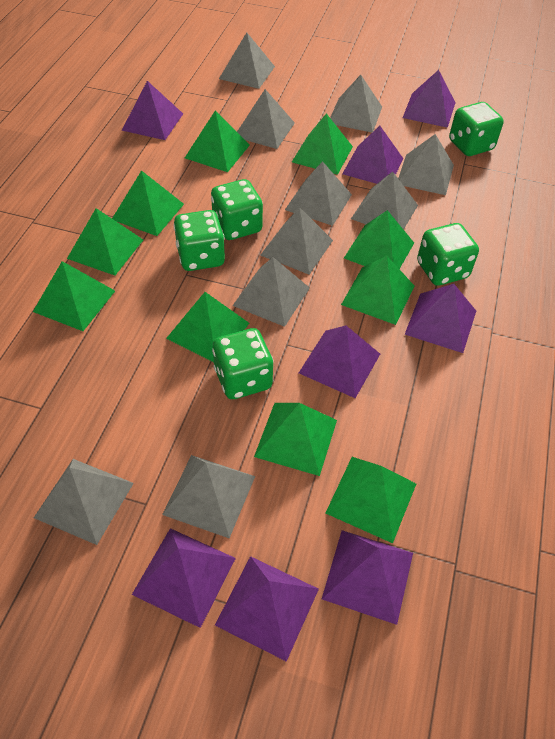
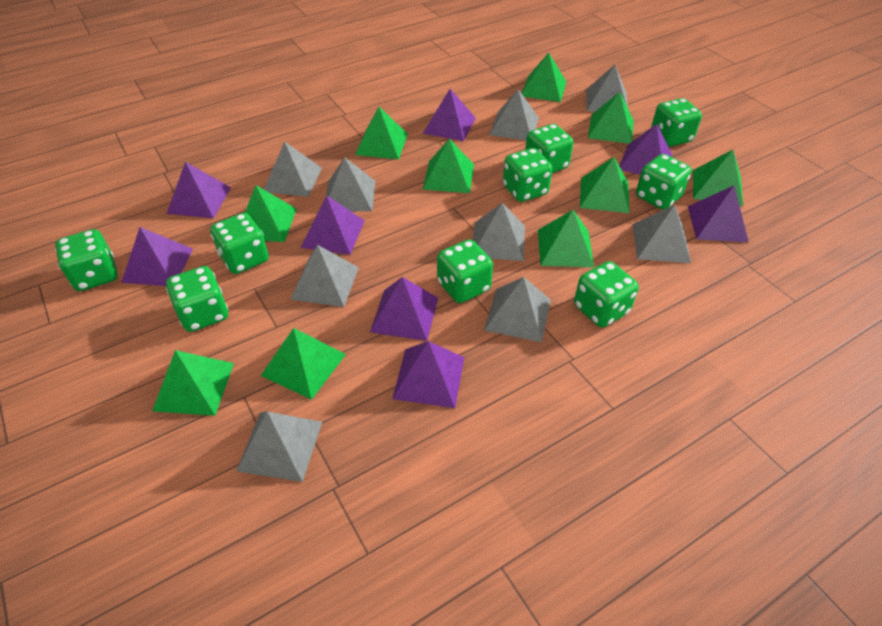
green dice: 5 -> 9
grey pyramid: 10 -> 9

